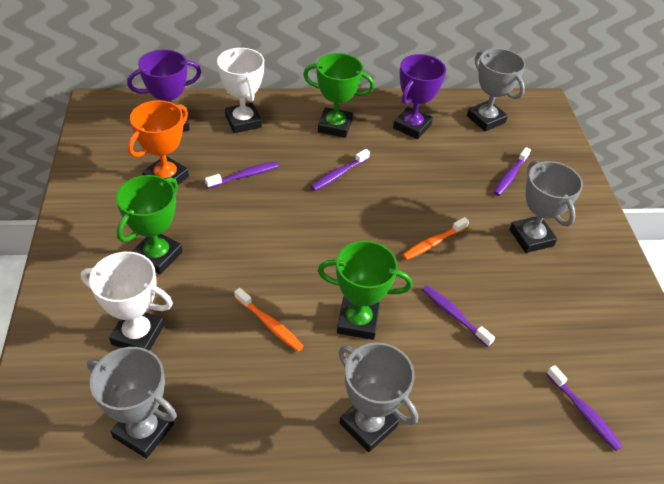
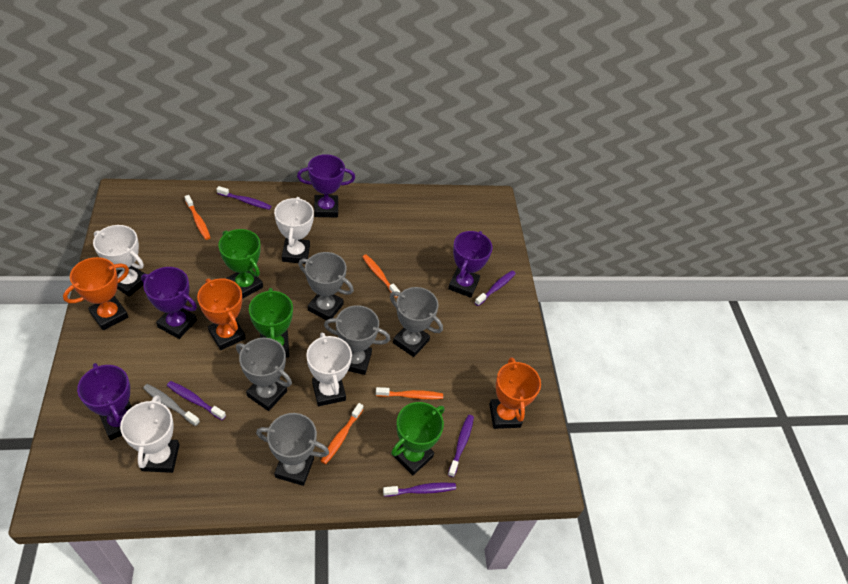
grey toothbrush: 0 -> 1
grey trophy: 4 -> 5
orange toothbrush: 2 -> 4
orange trophy: 1 -> 3
purple trophy: 2 -> 4
white trophy: 2 -> 4

